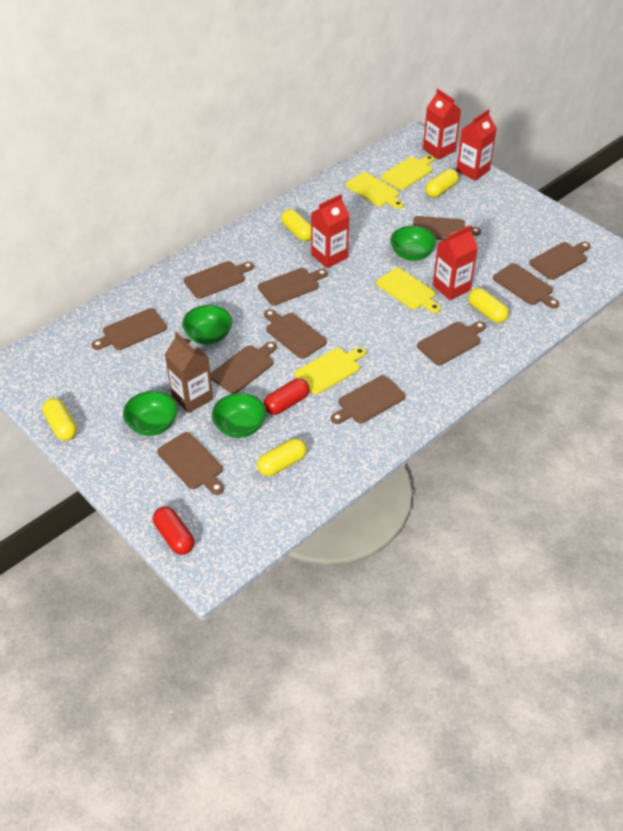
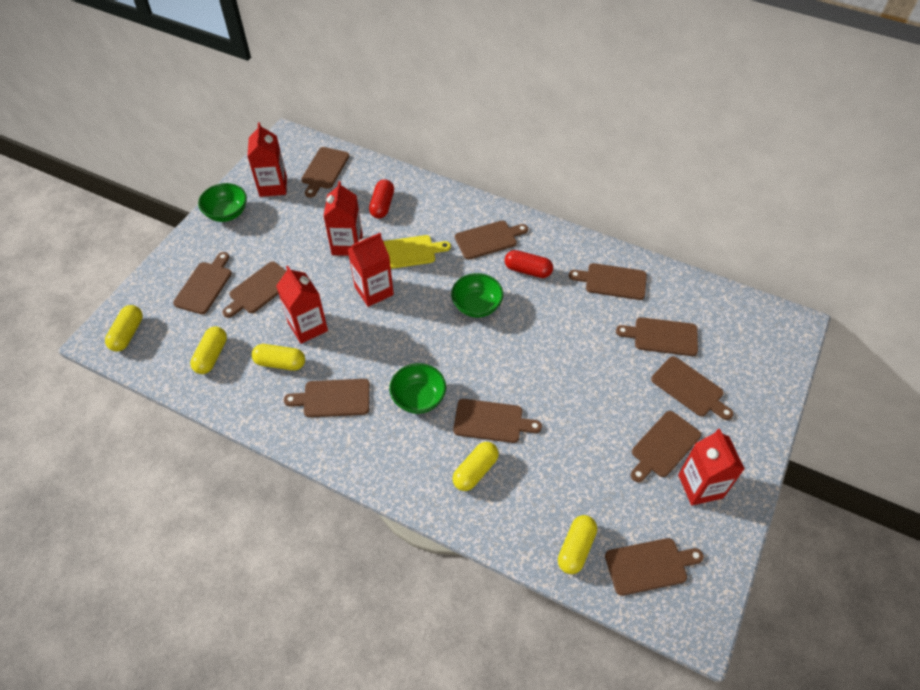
brown carton: 1 -> 0
green bowl: 4 -> 3
red carton: 4 -> 5
yellow cutting board: 4 -> 1

